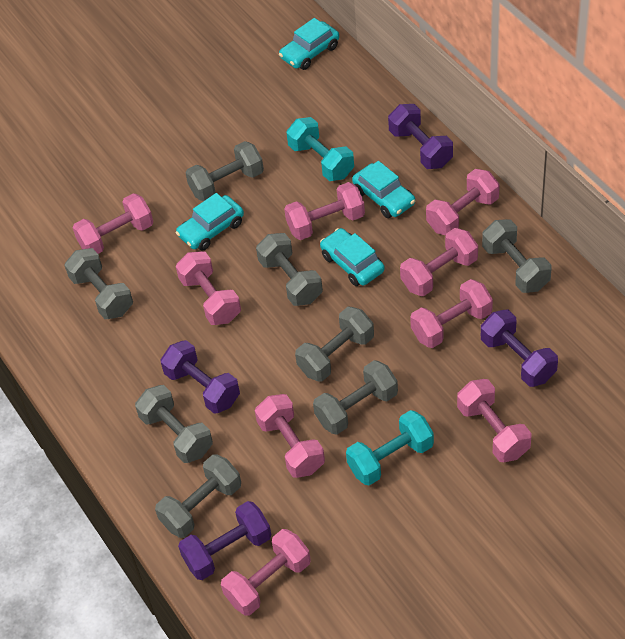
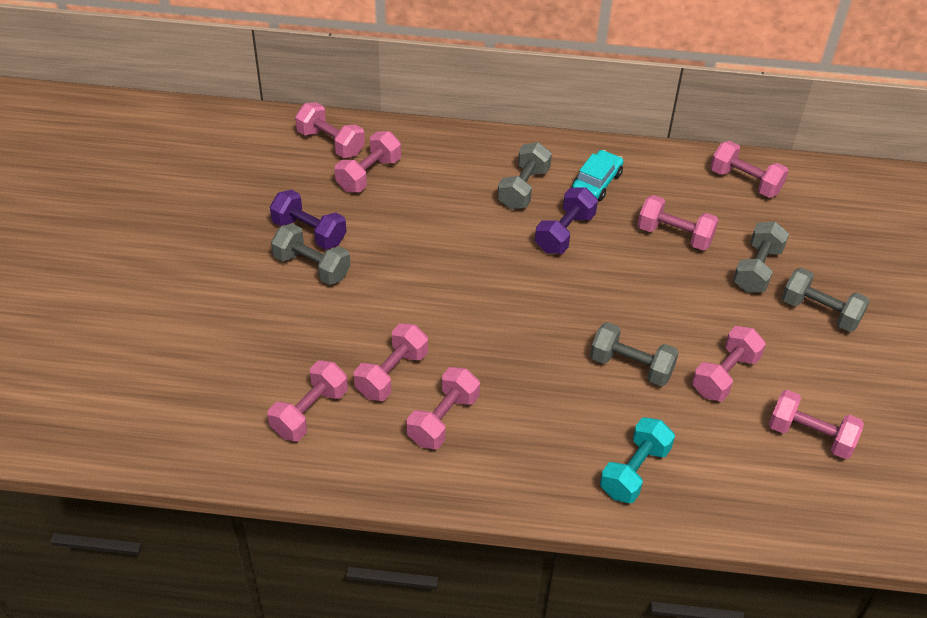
grey dumbbell: 8 -> 5
purple dumbbell: 4 -> 2
turquoise car: 4 -> 1
turquoise dumbbell: 2 -> 1

